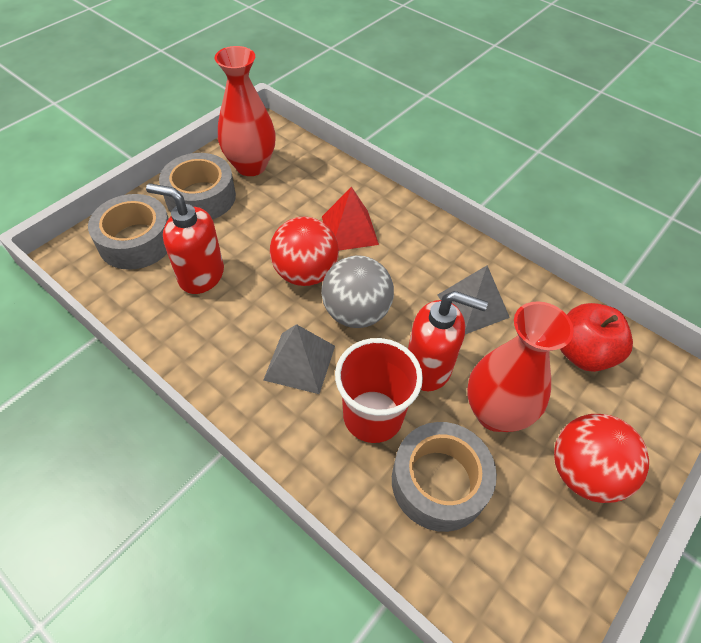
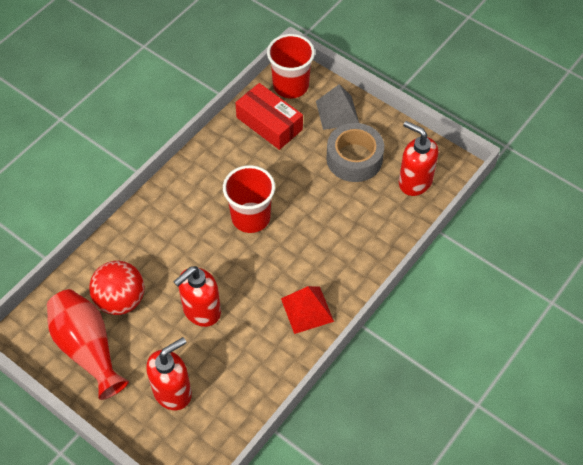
grey ball: 1 -> 0
grey pyramid: 2 -> 1
grey tape: 3 -> 1
red apple: 1 -> 0
red ball: 2 -> 1
red box: 0 -> 1
red cup: 1 -> 2
red soap dispenser: 2 -> 3
red vase: 2 -> 1

